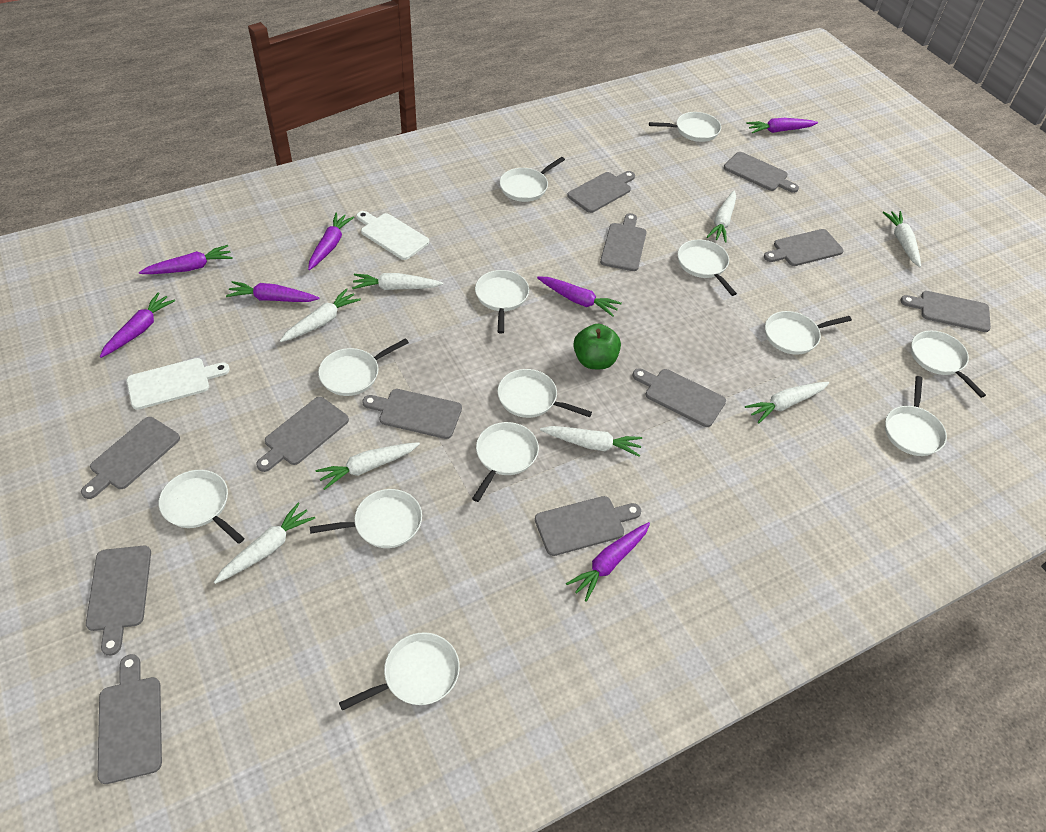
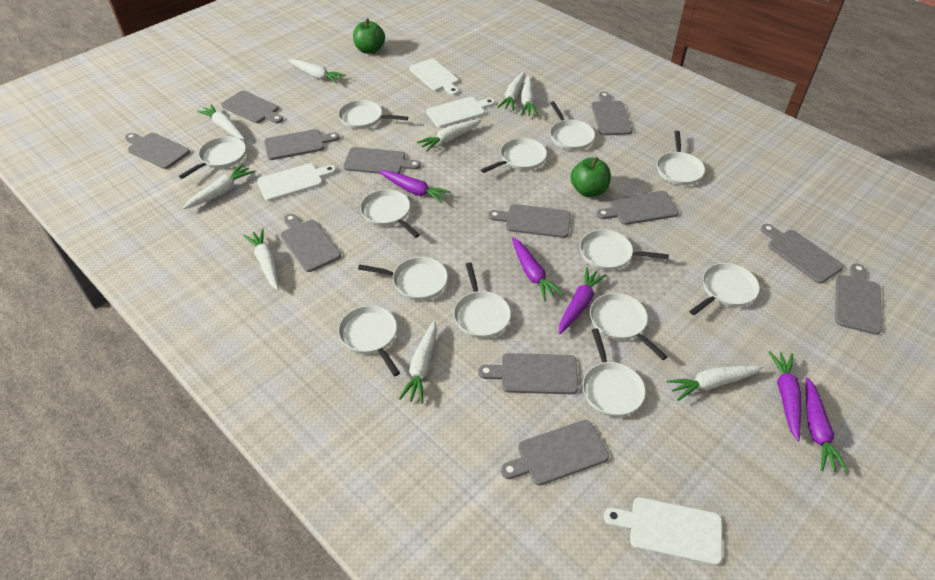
green apple: 1 -> 2
purple carrot: 7 -> 5
white carrot: 8 -> 9
white cutting board: 2 -> 4

